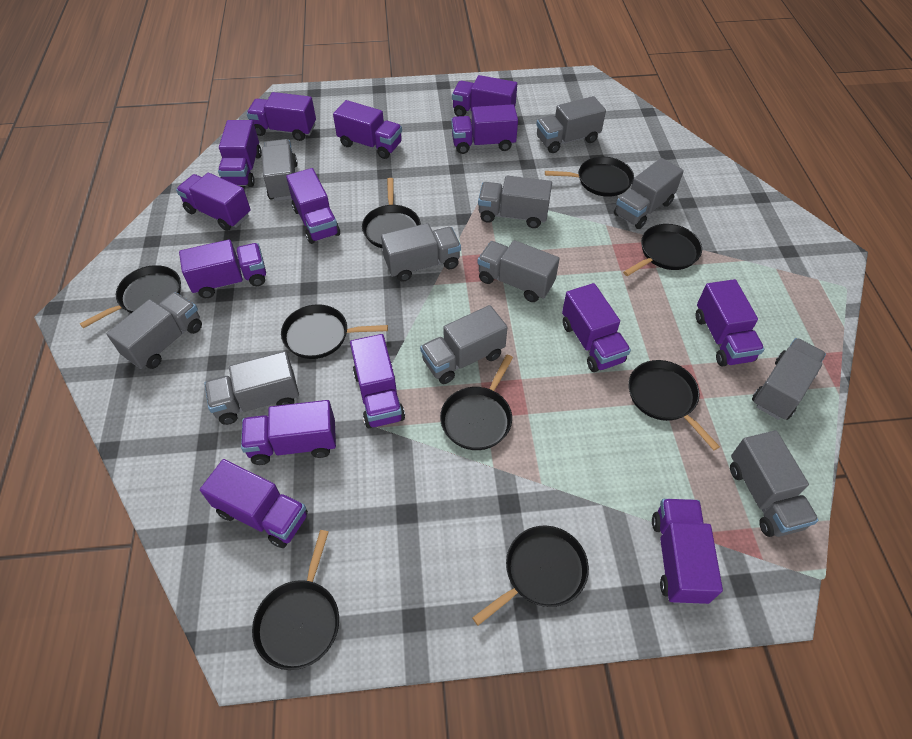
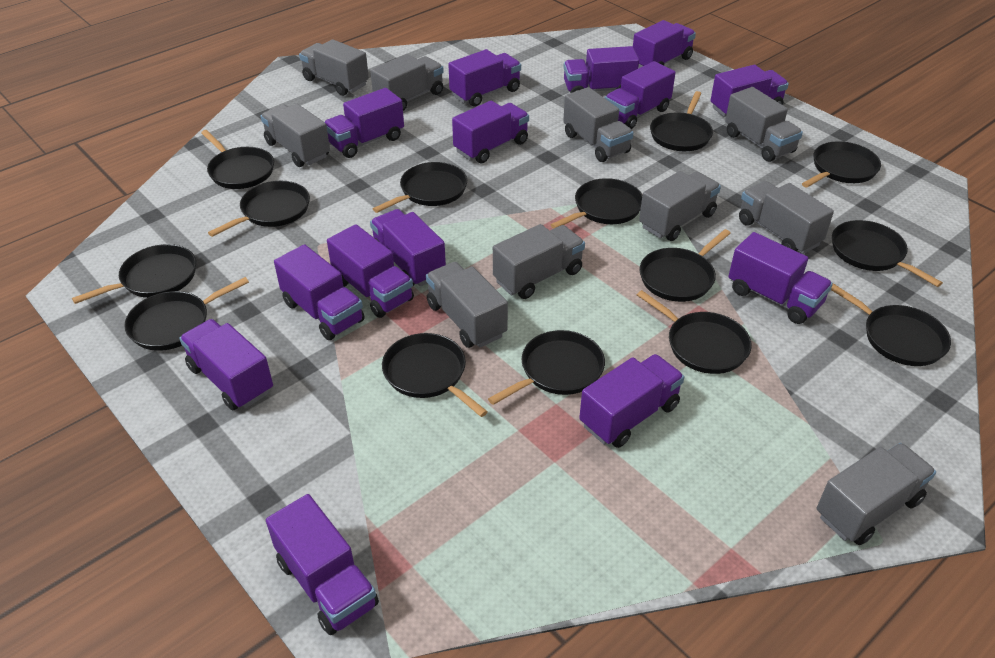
black pan: 9 -> 14
grey truck: 11 -> 10

